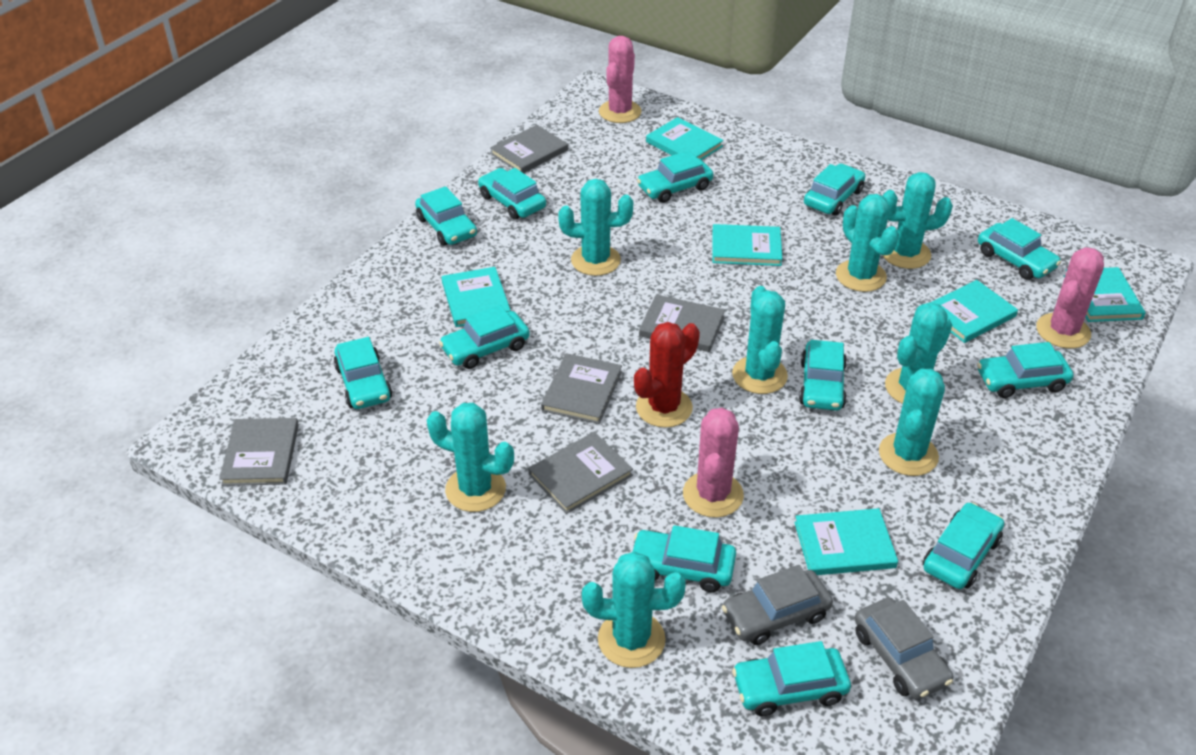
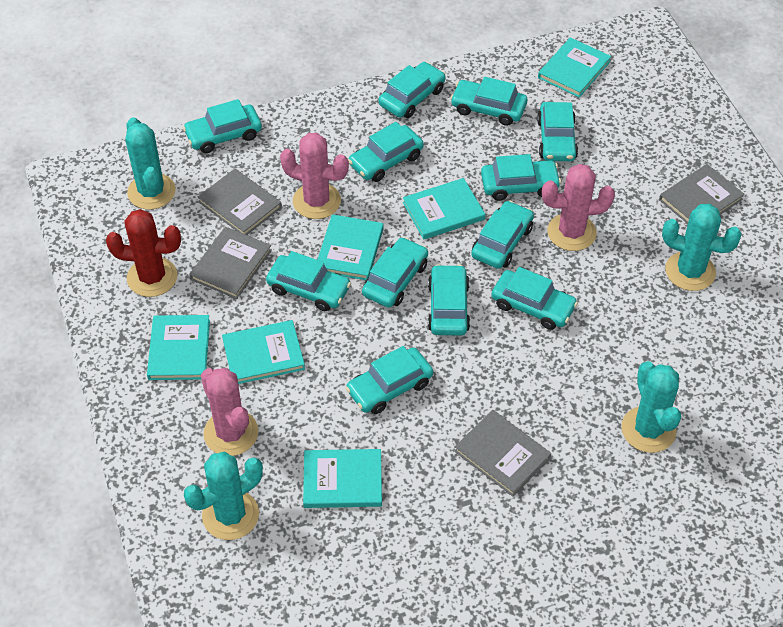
grey book: 5 -> 4
grey car: 2 -> 0
turquoise cactus: 8 -> 4

